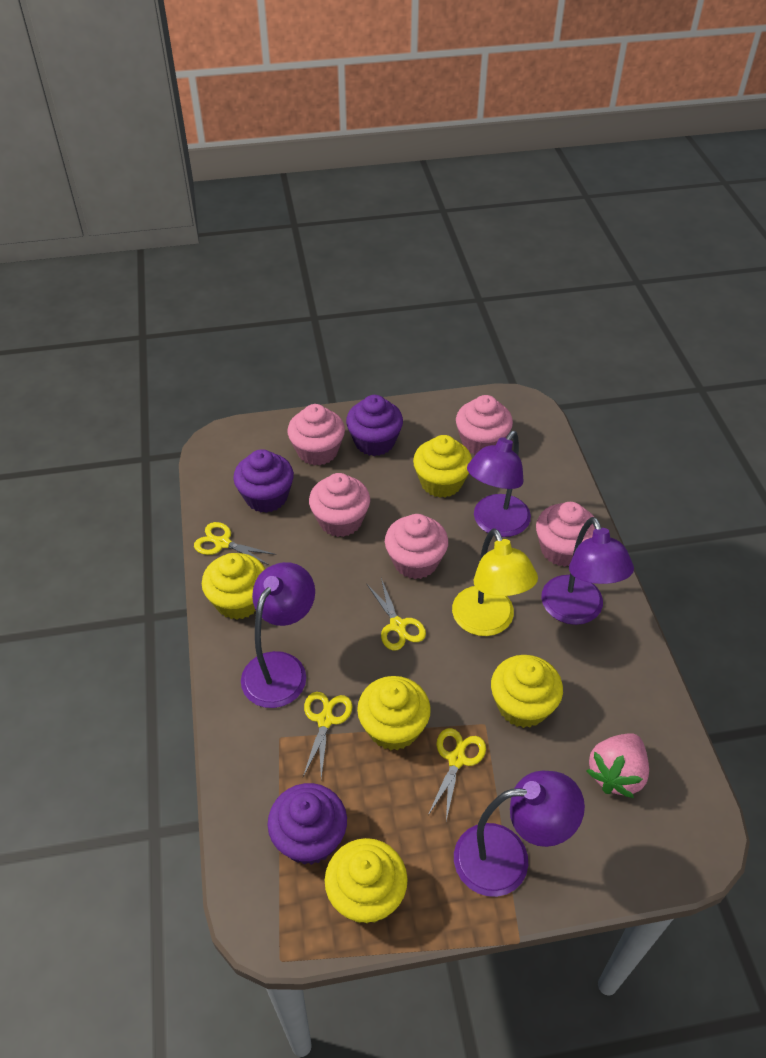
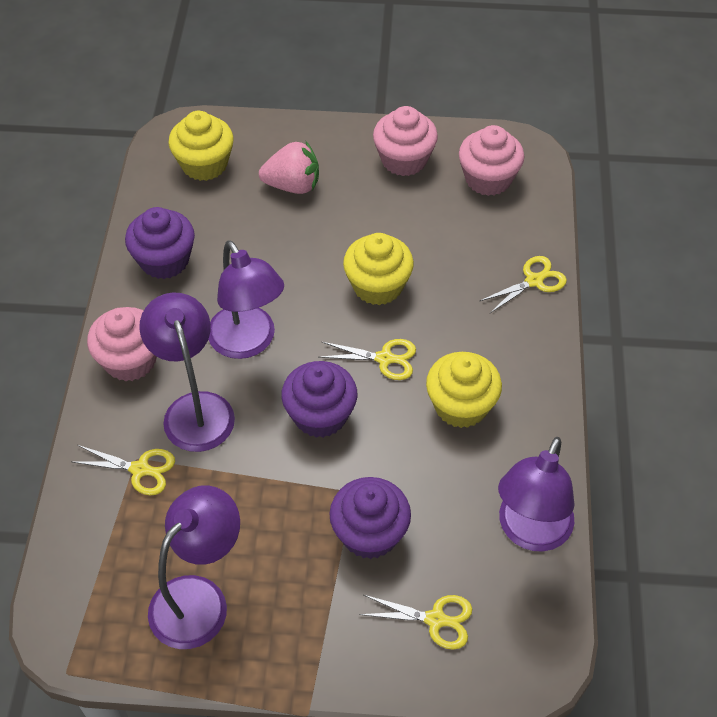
pink cupcake: 5 -> 3
yellow cupcake: 5 -> 3
yellow lamp: 1 -> 0

